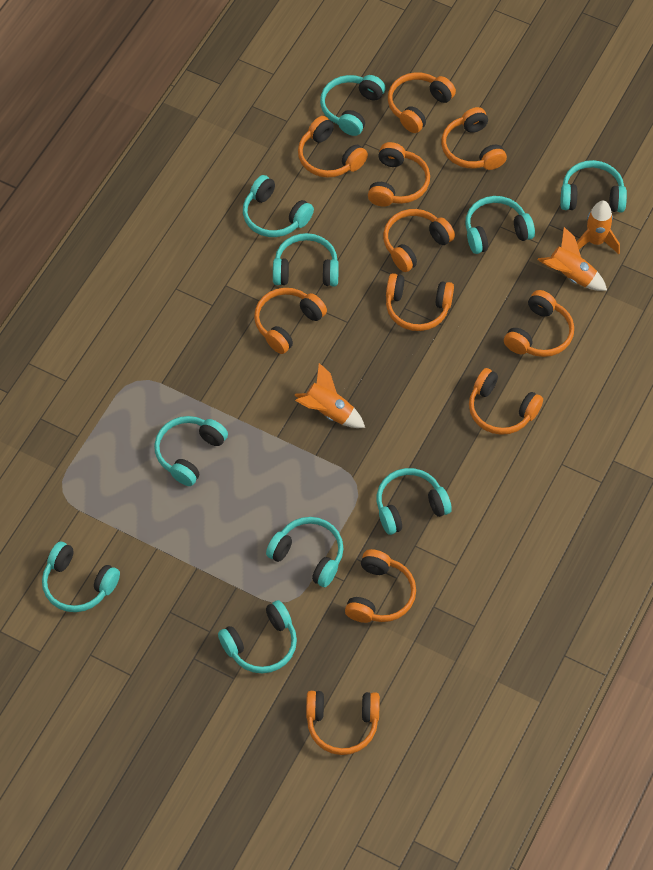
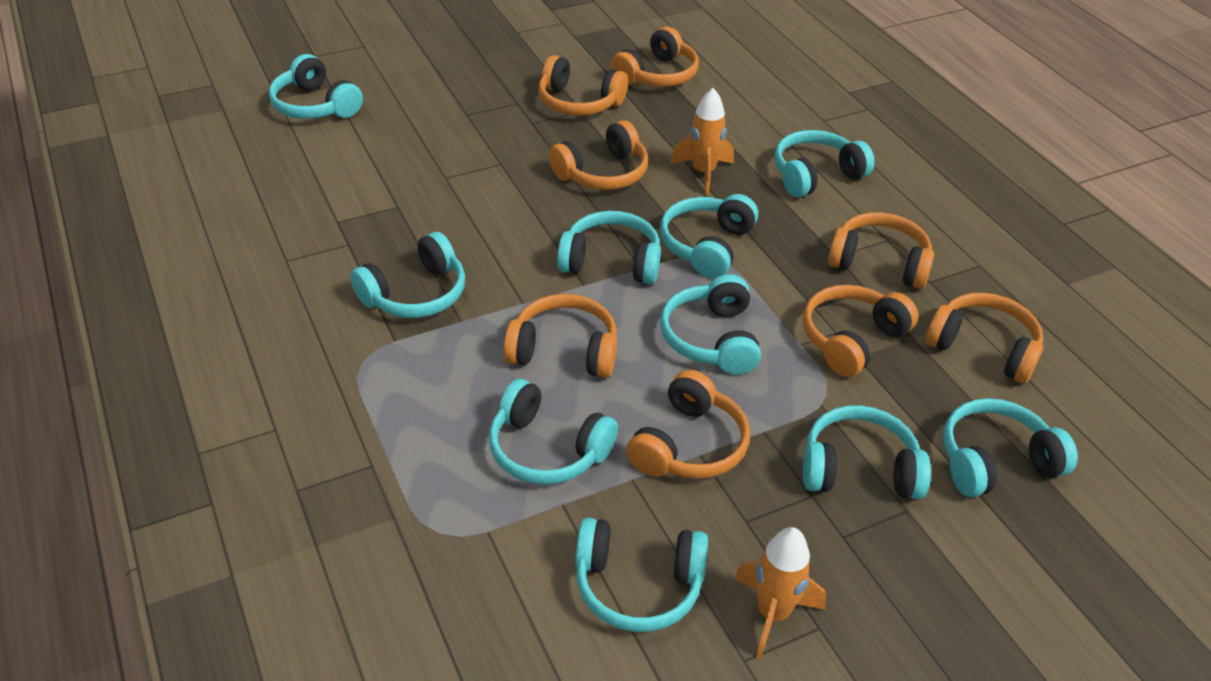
orange headphones: 11 -> 8
orange rocket: 3 -> 2

